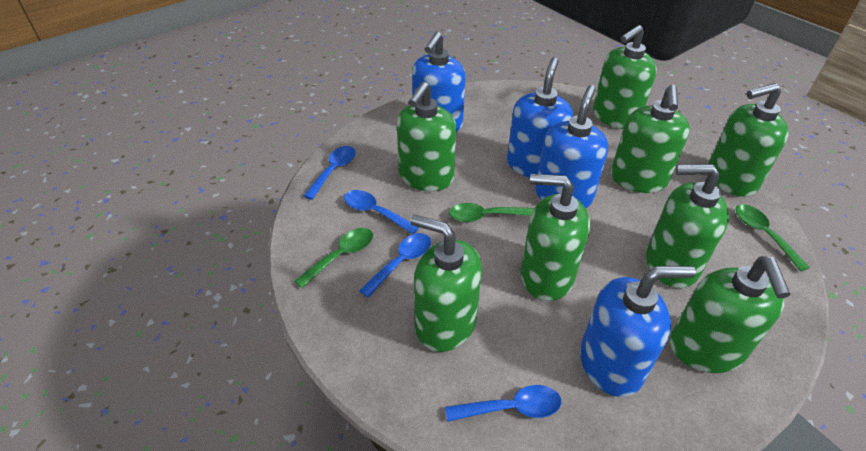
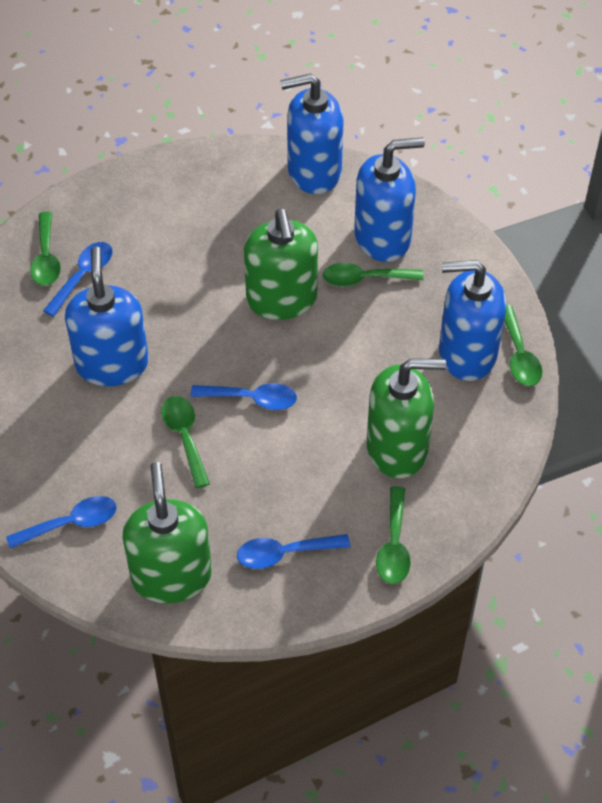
green soap dispenser: 8 -> 3
green spoon: 3 -> 5

